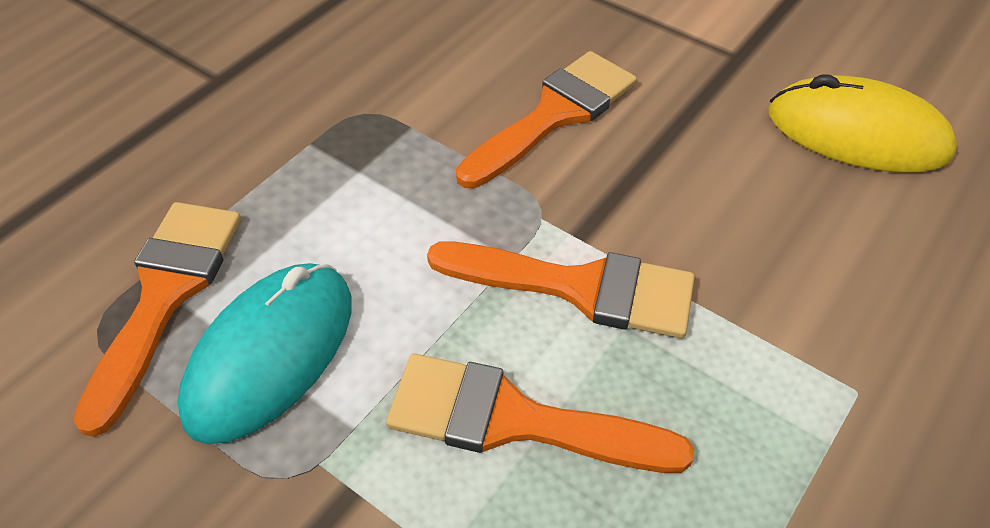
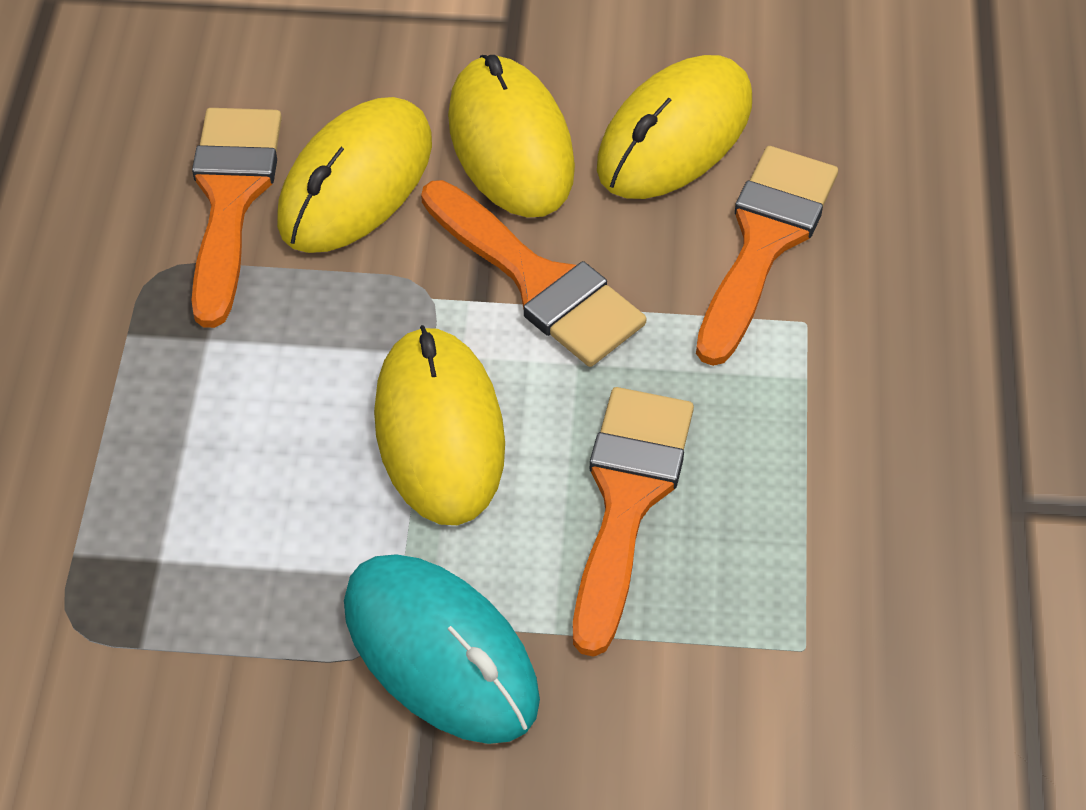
yellow mouse: 1 -> 4

